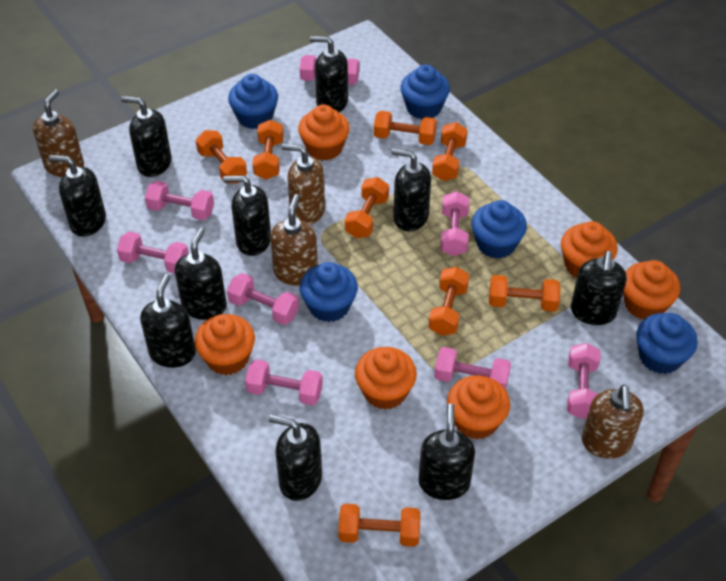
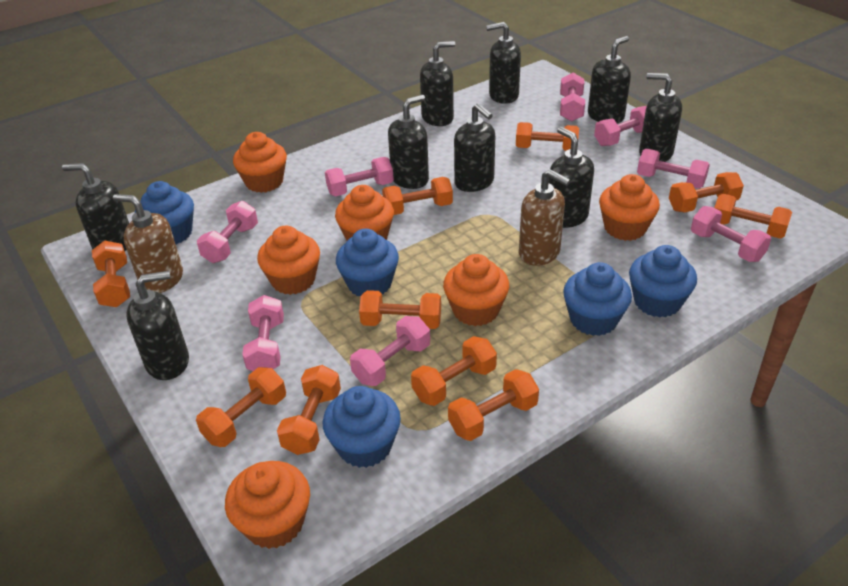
black soap dispenser: 10 -> 9
brown soap dispenser: 4 -> 2
orange dumbbell: 8 -> 10

